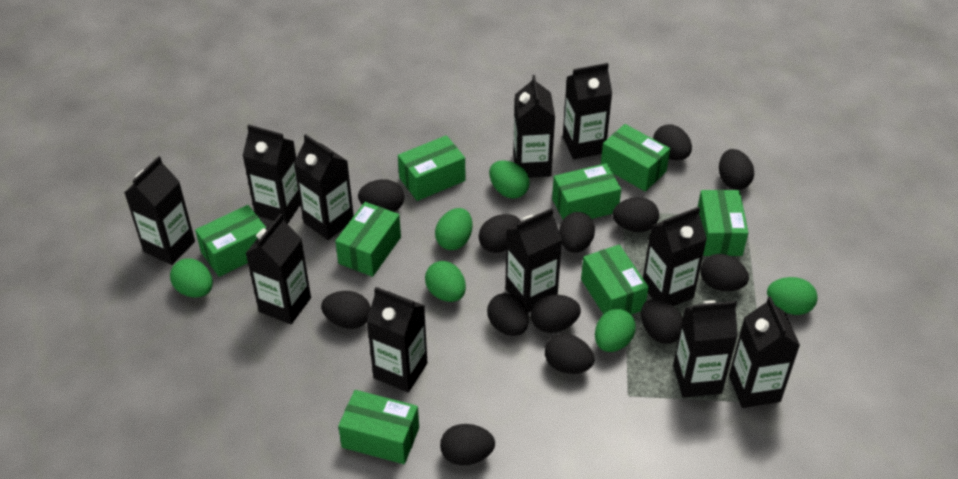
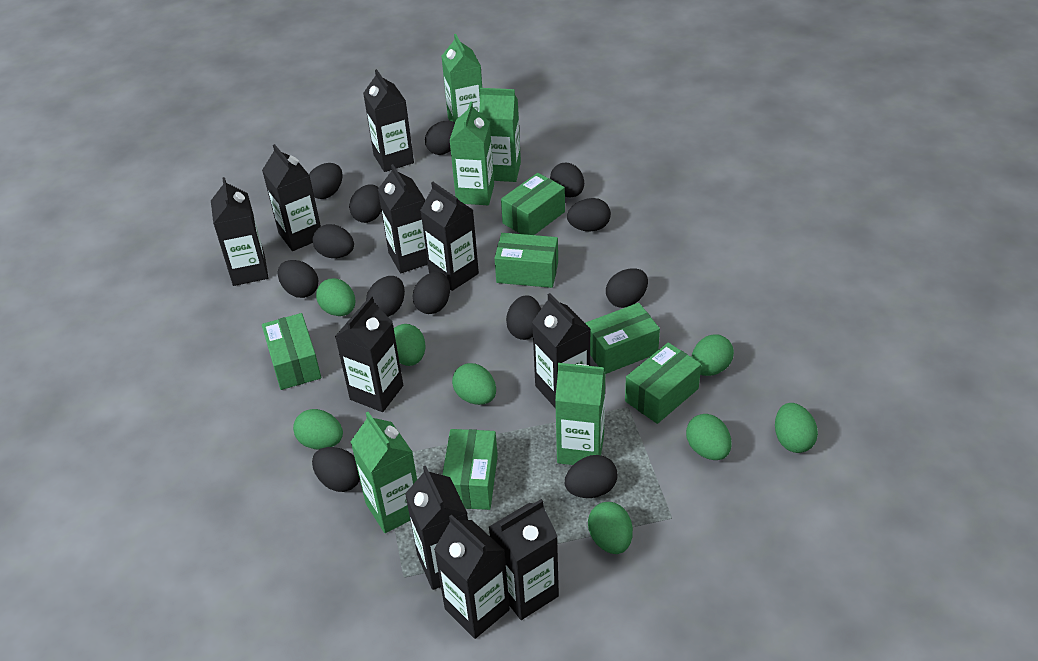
black carton: 11 -> 10
green box: 8 -> 6
green carton: 0 -> 5
green egg: 6 -> 8

